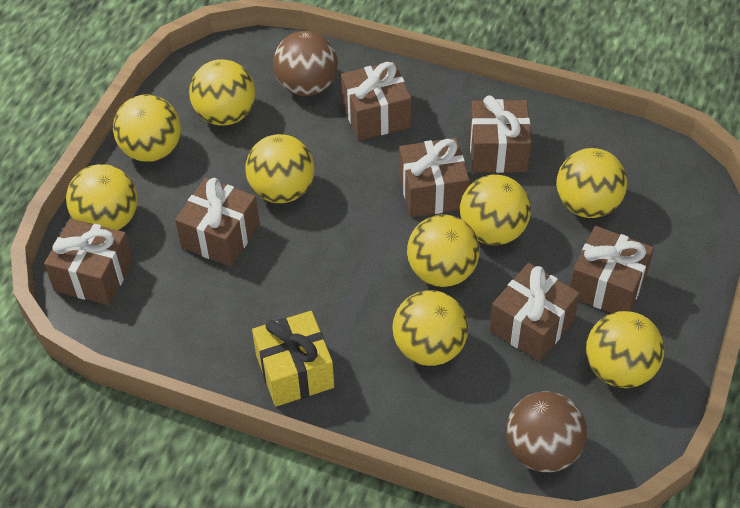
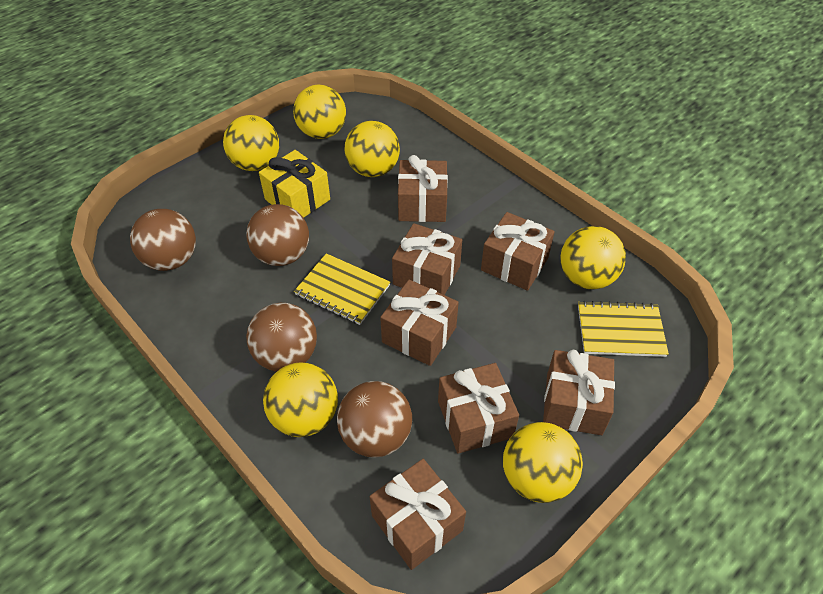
brown ball: 2 -> 4
yellow ball: 9 -> 6
yellow notebook: 0 -> 2

